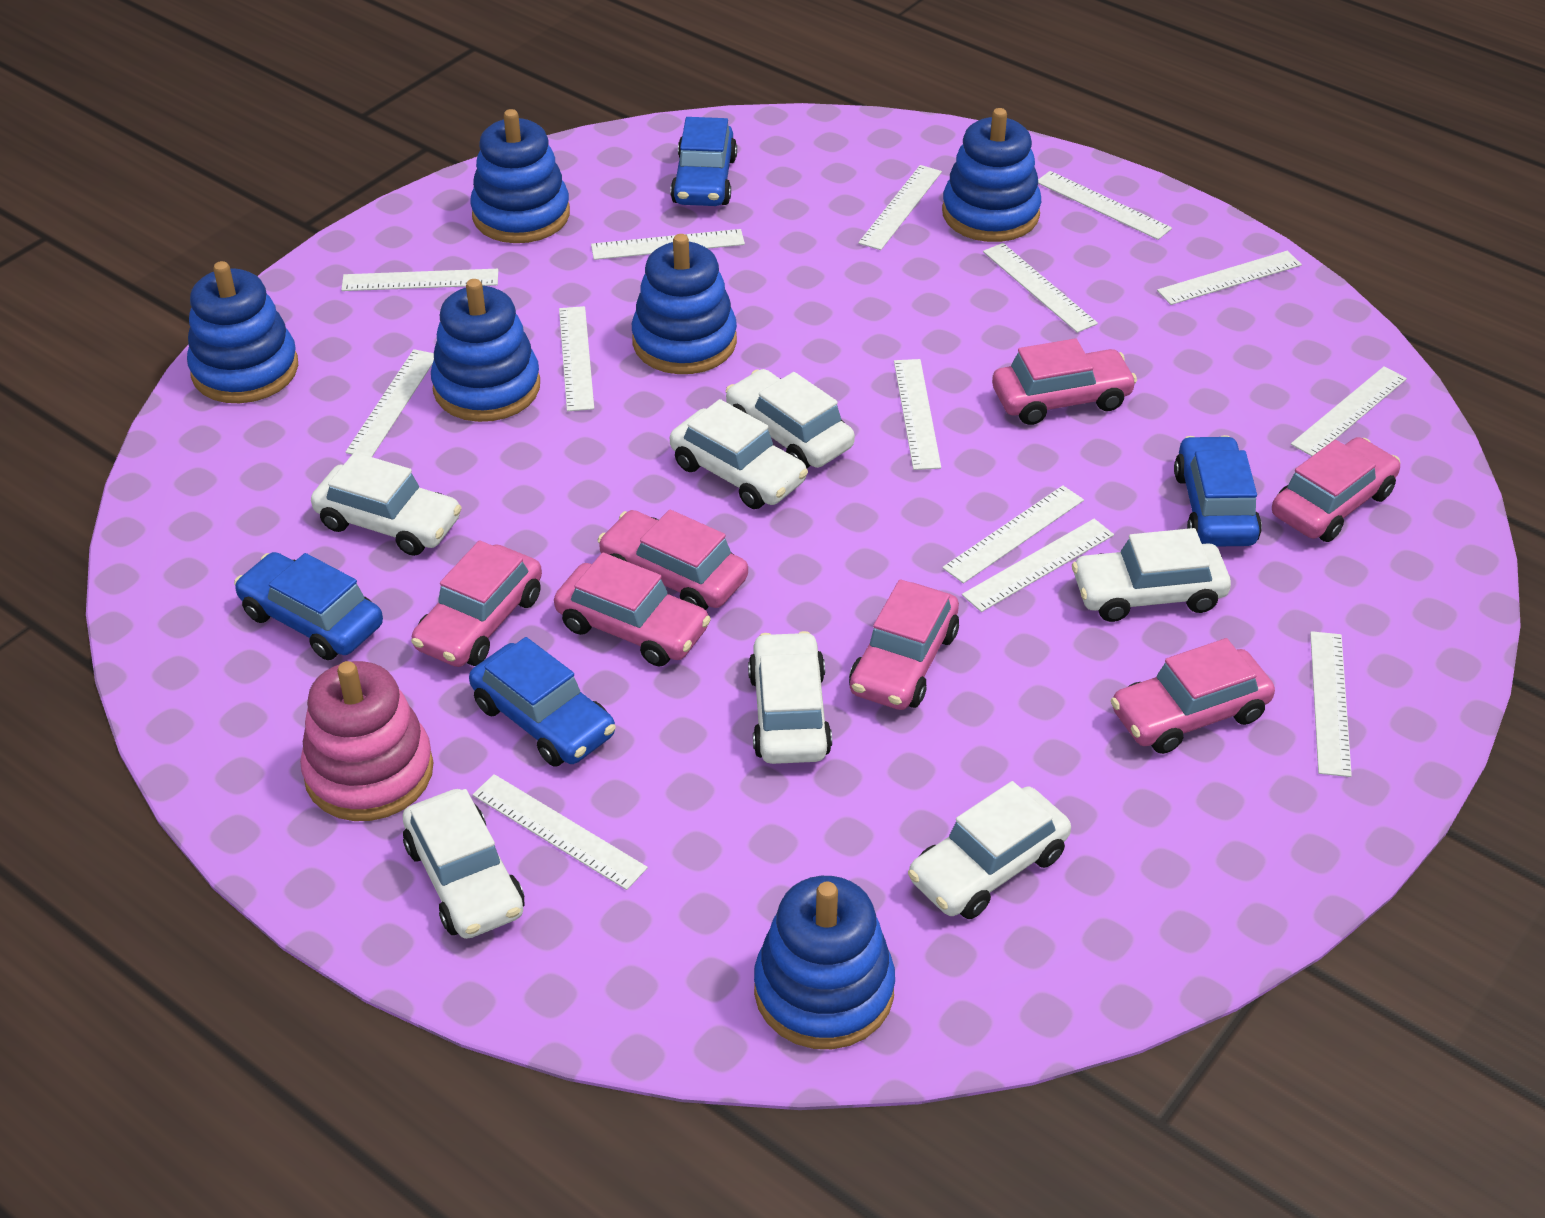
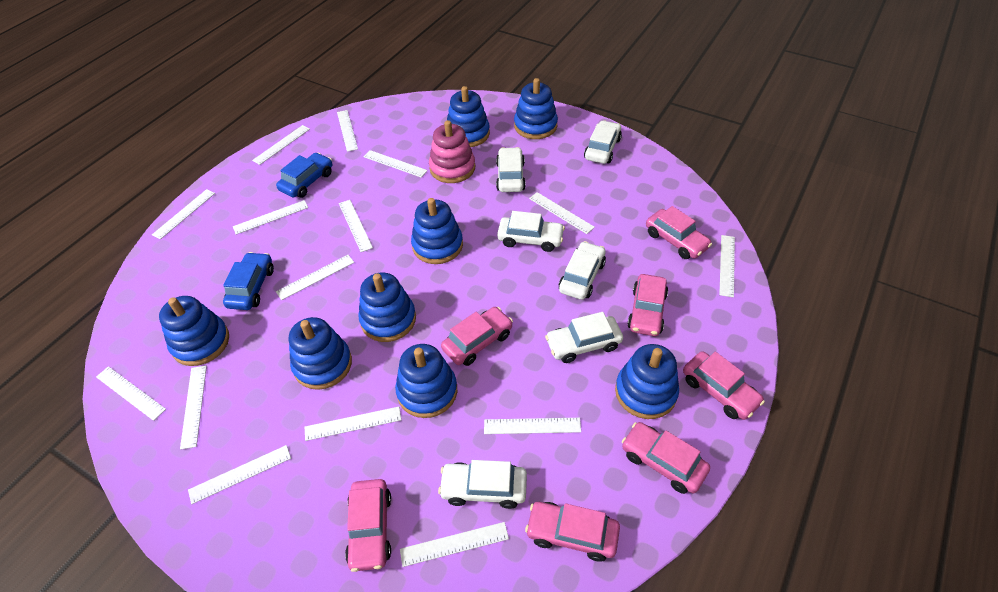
blue car: 4 -> 2
blue stacking toy: 6 -> 8
white car: 7 -> 6
white ruler: 14 -> 15

